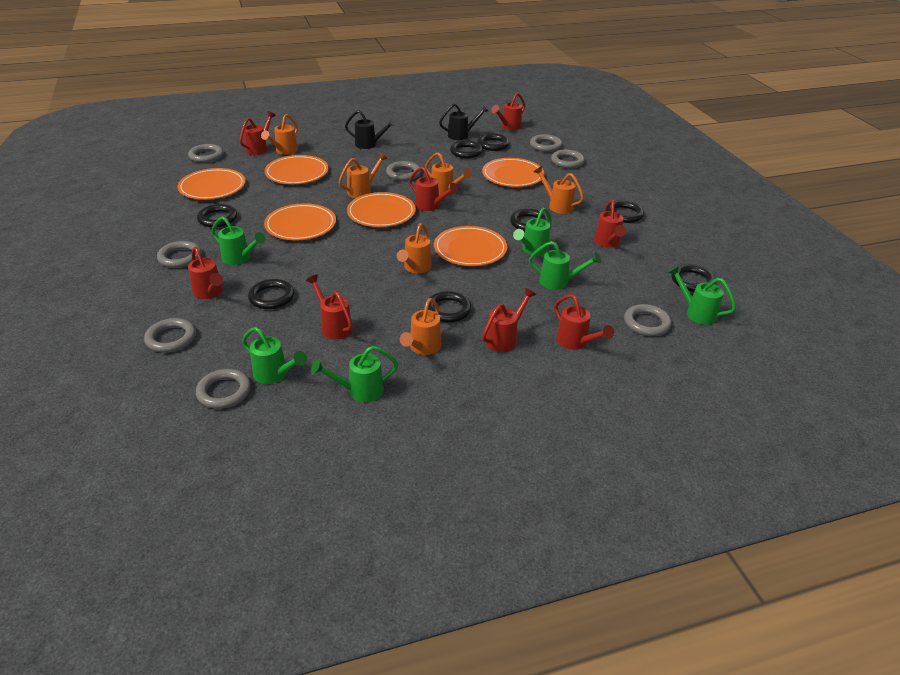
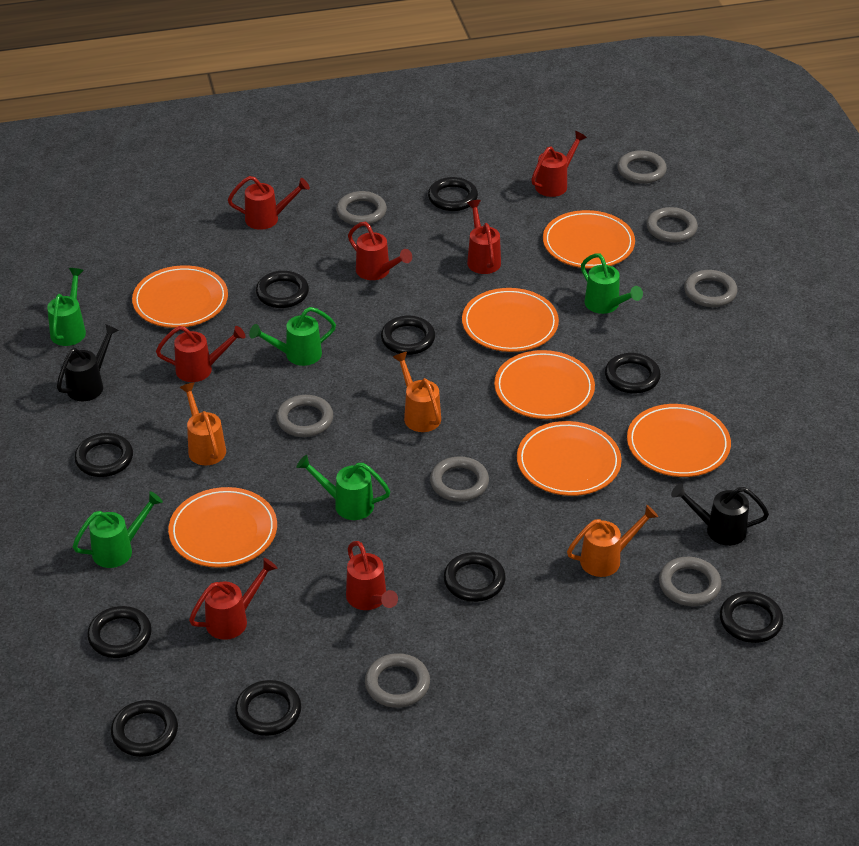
black ring: 8 -> 10
green watering can: 6 -> 5
orange plate: 6 -> 7
orange watering can: 6 -> 3
red watering can: 8 -> 7

